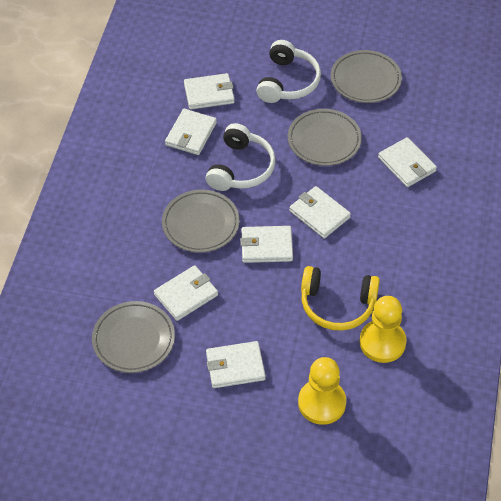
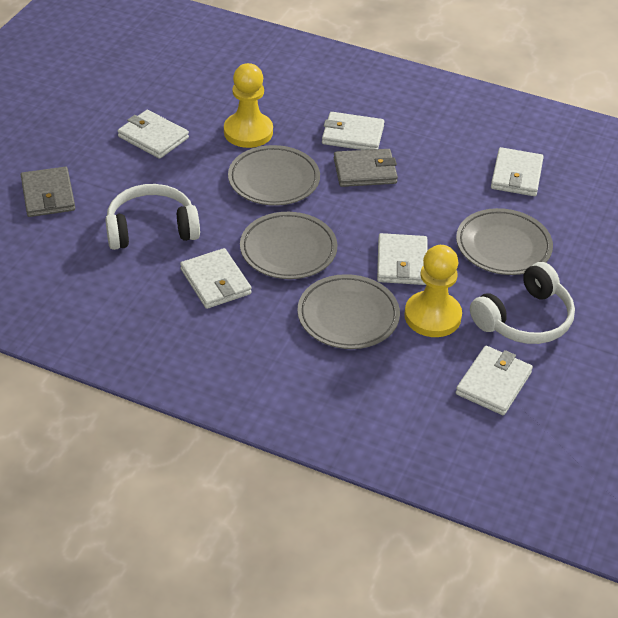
grey wallet: 0 -> 2
white wallet: 7 -> 6
yellow headphones: 1 -> 0

